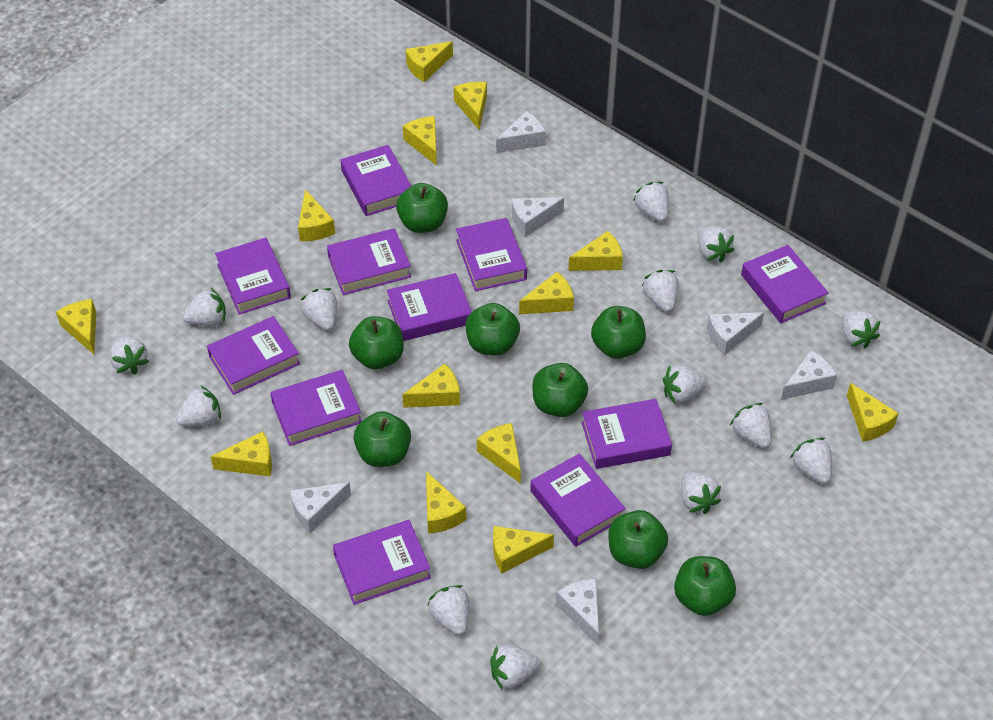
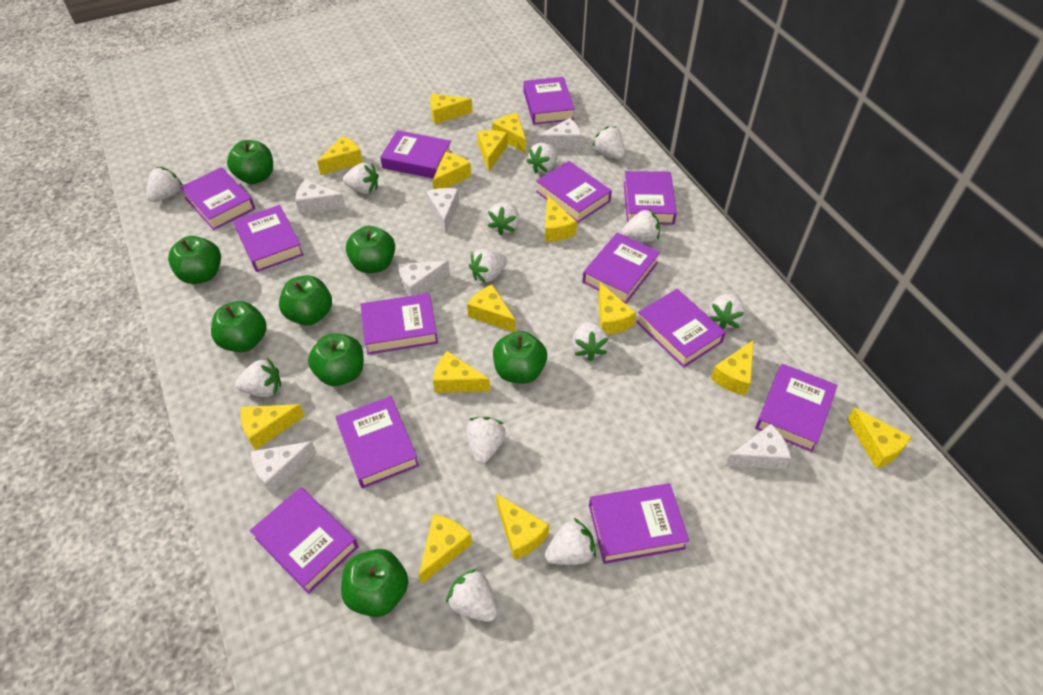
purple book: 11 -> 13
white strawberry: 14 -> 13
yellow cheese: 13 -> 14

